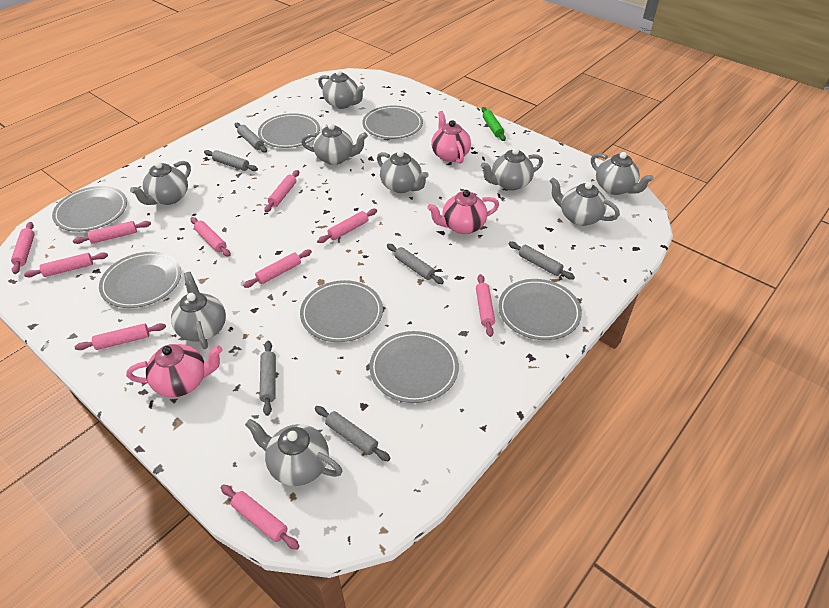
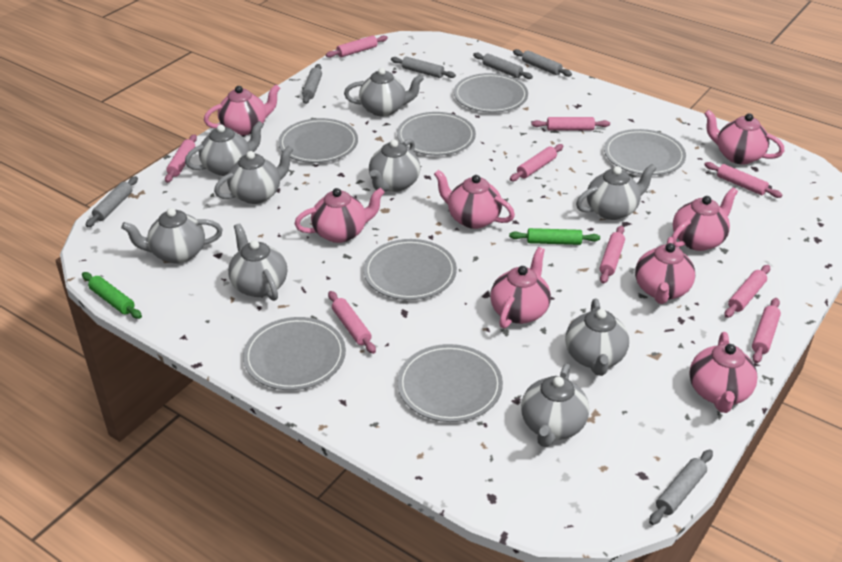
green rolling pin: 1 -> 2
pink rolling pin: 10 -> 9
pink teapot: 3 -> 8

